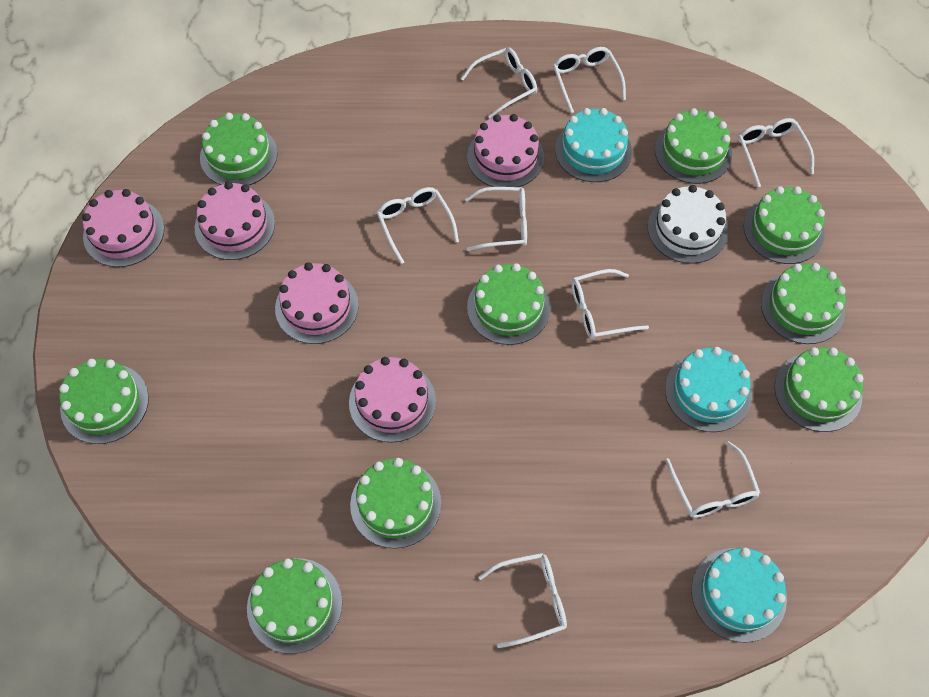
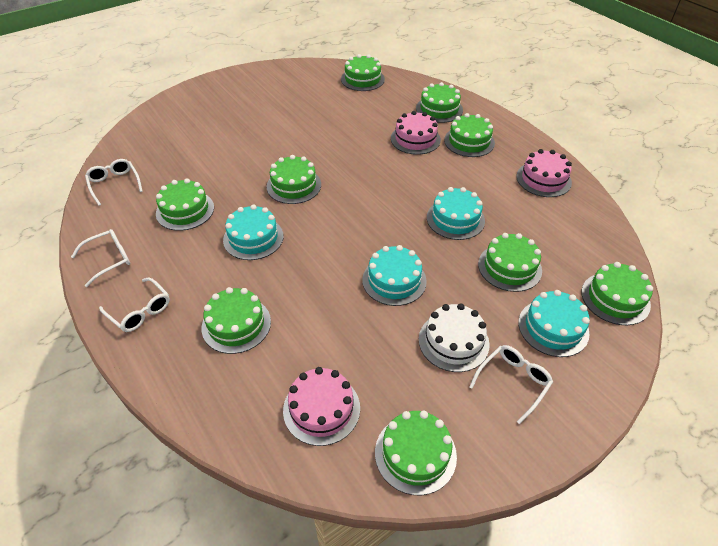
pink cake: 5 -> 3
turquoise cake: 3 -> 4
white glasses: 8 -> 4

